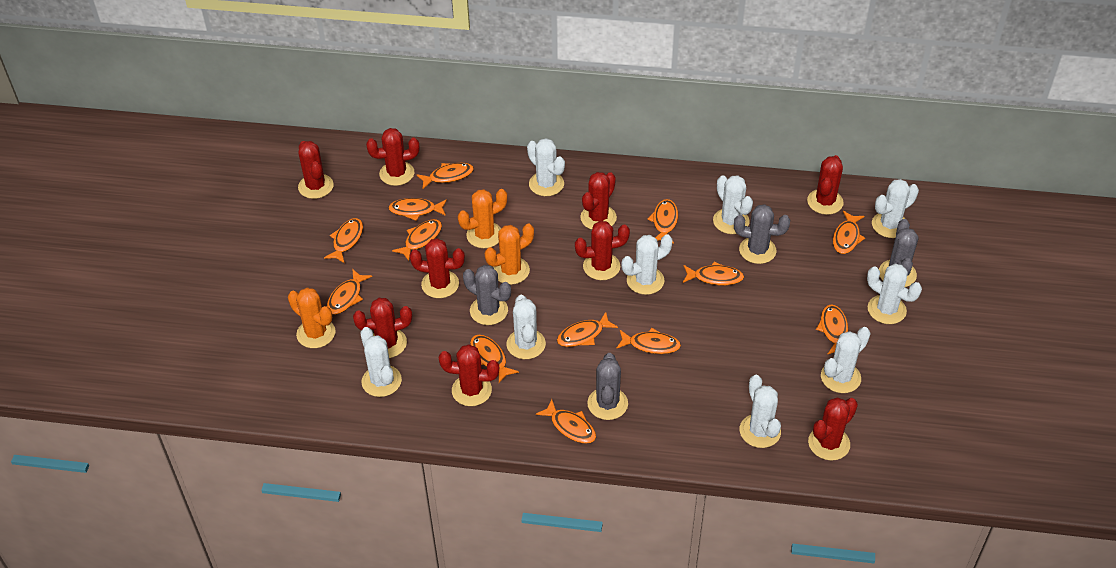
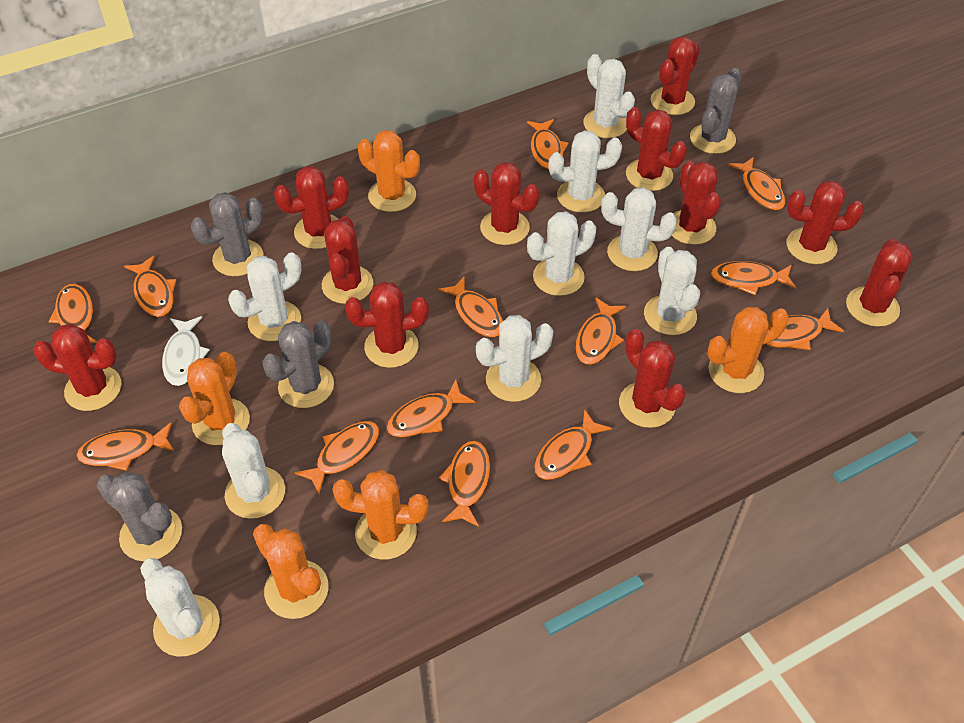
orange cactus: 3 -> 5
red cactus: 9 -> 11
white fish: 0 -> 1

